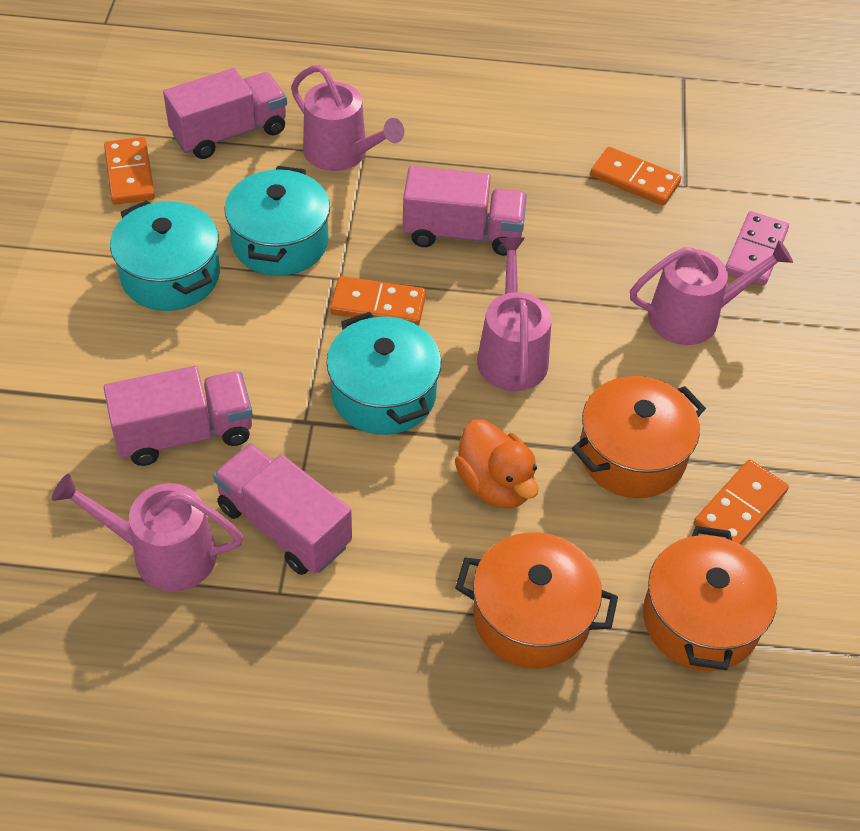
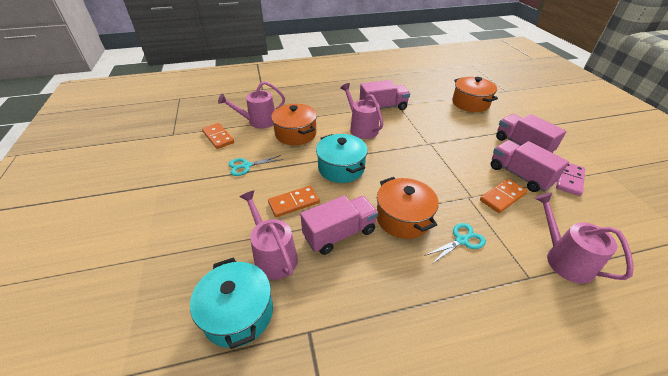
orange domino: 4 -> 3
orange duck: 1 -> 0
turquoise pot: 3 -> 2
turquoise scissors: 0 -> 2

